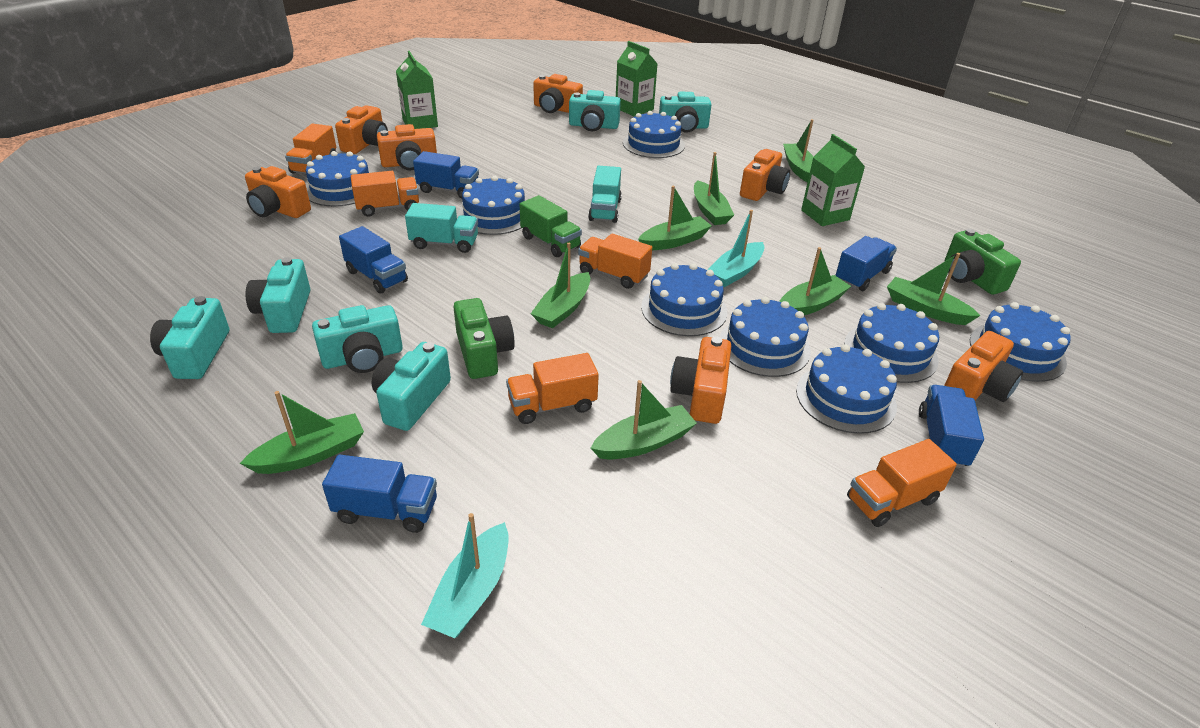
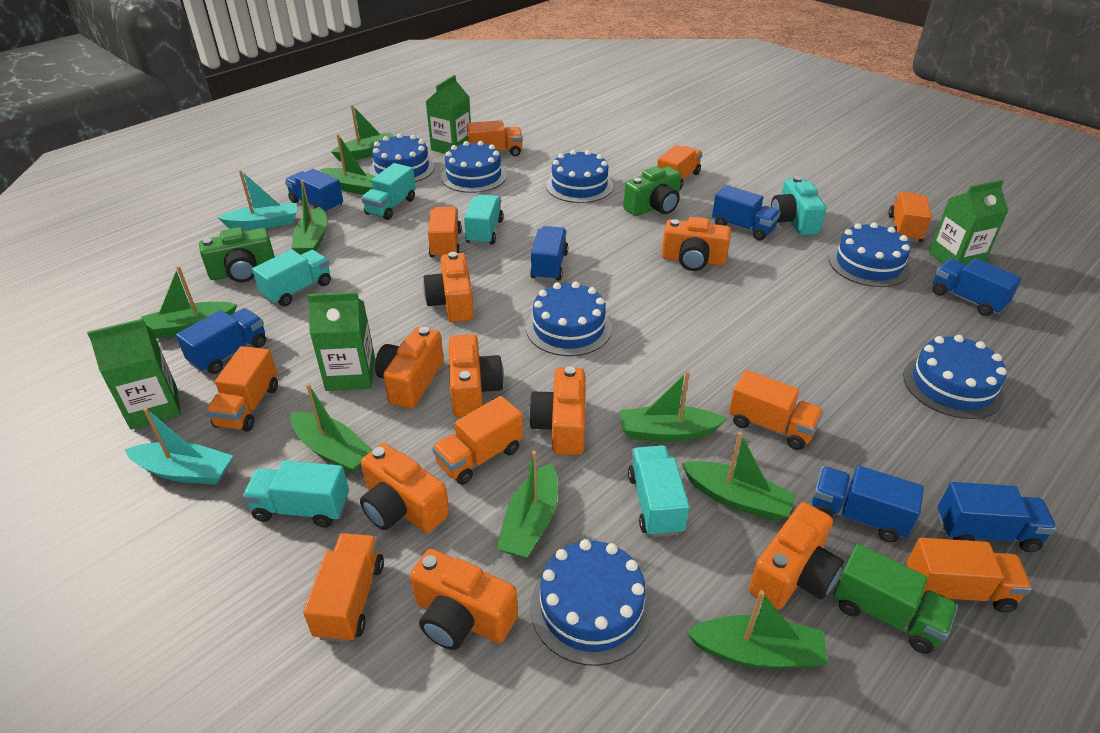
blue cake: 8 -> 7
blue truck: 5 -> 7
green boat: 8 -> 9
green carton: 3 -> 4
orange camera: 7 -> 8
orange truck: 5 -> 9
turquoise camera: 6 -> 1
turquoise truck: 2 -> 5

